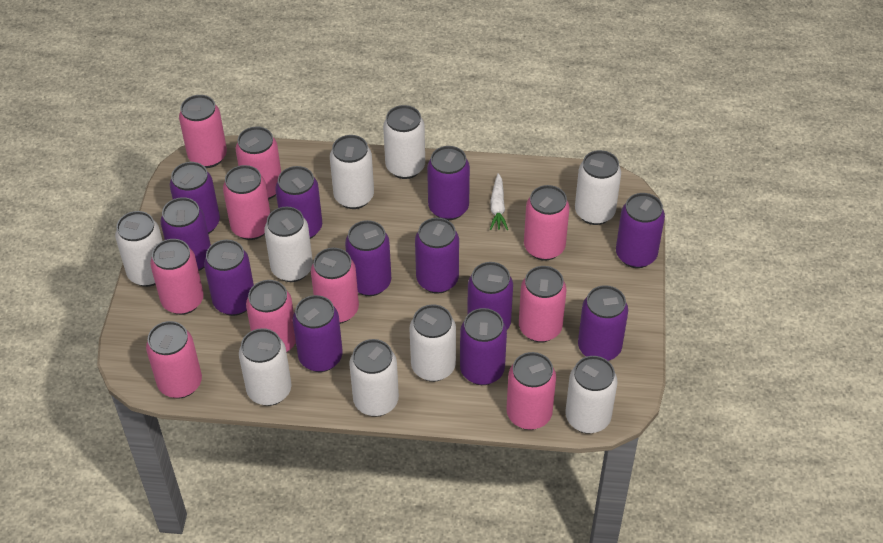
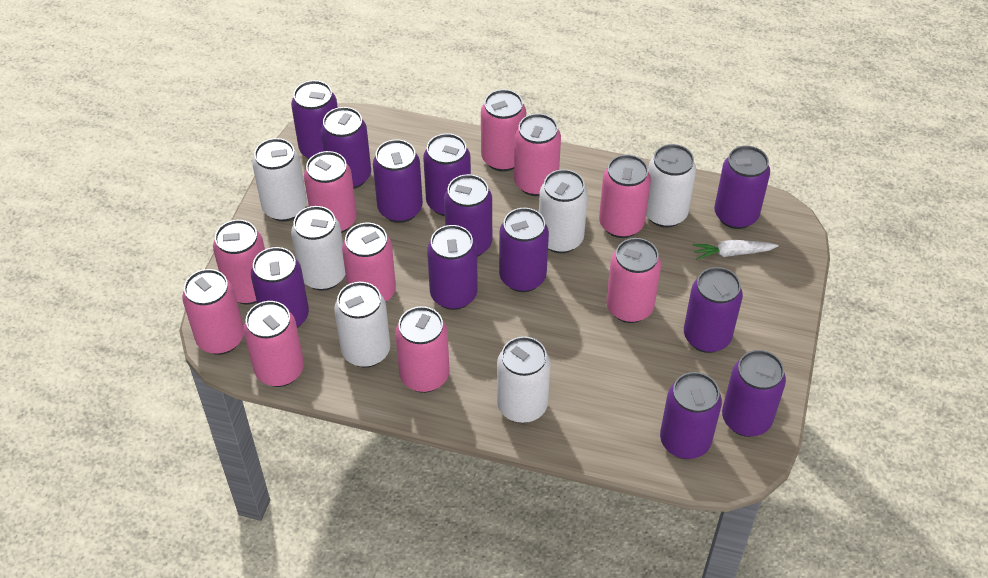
white can: 9 -> 6

